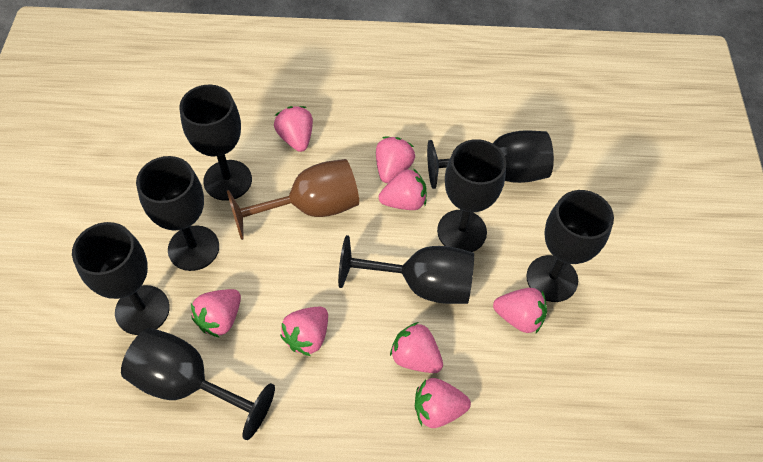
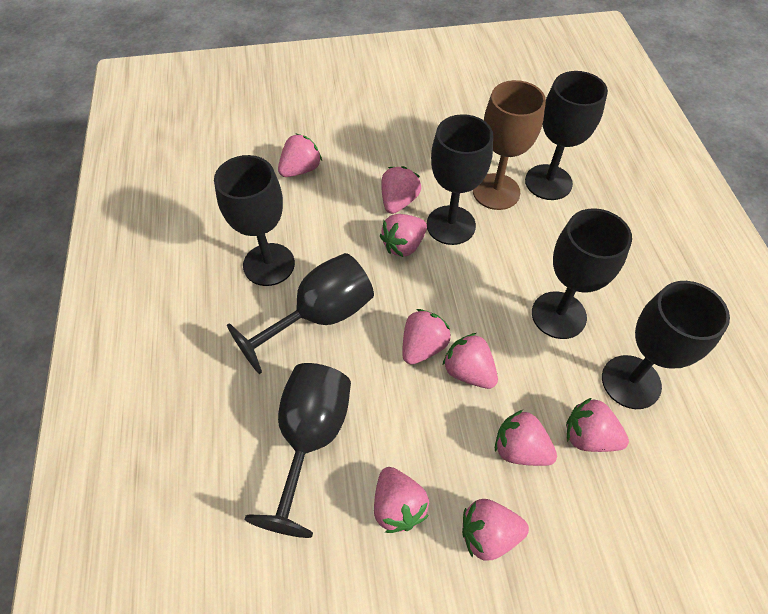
black goblet: 8 -> 7
pink strawberry: 8 -> 9

